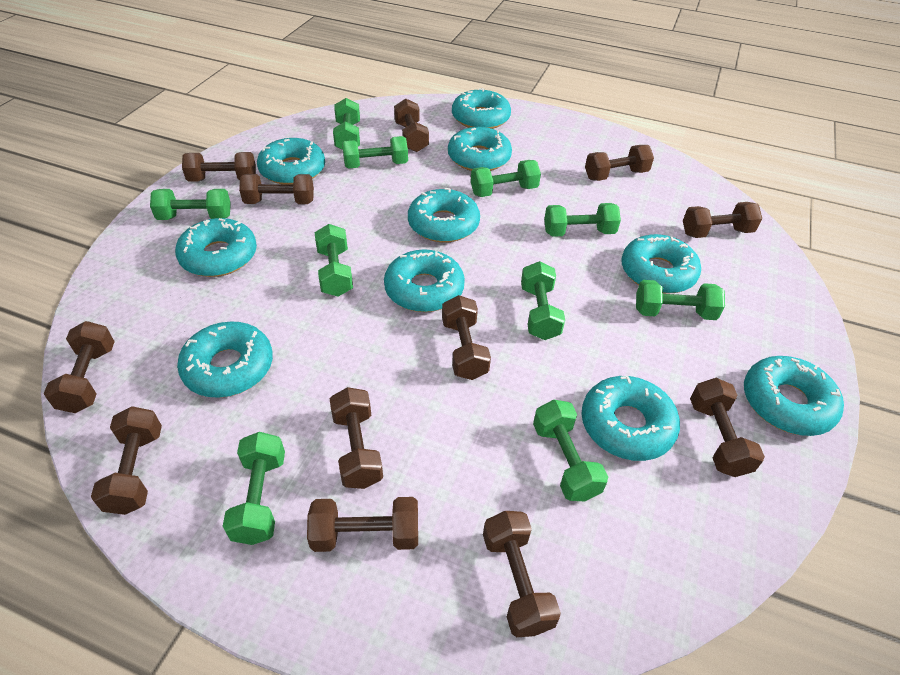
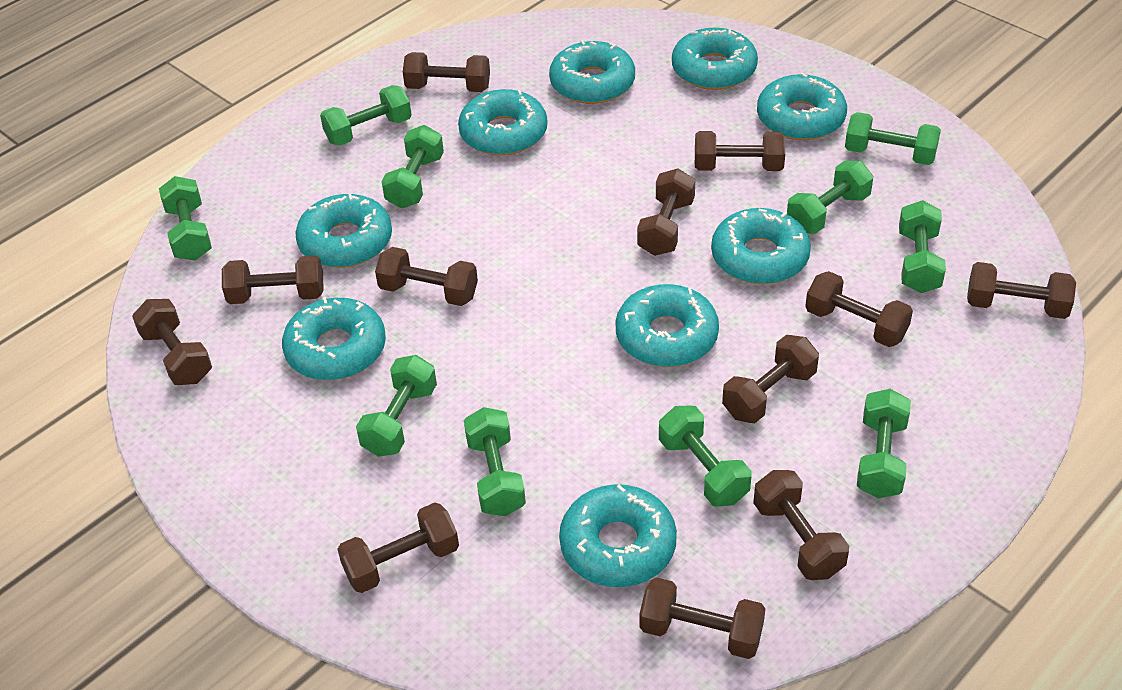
turquoise donut: 10 -> 9

